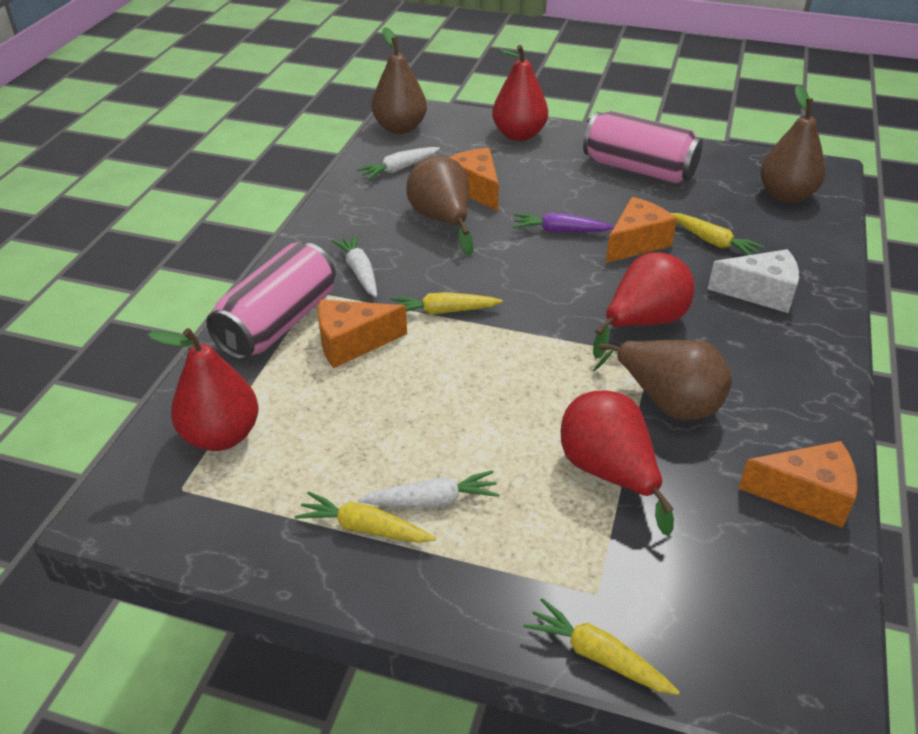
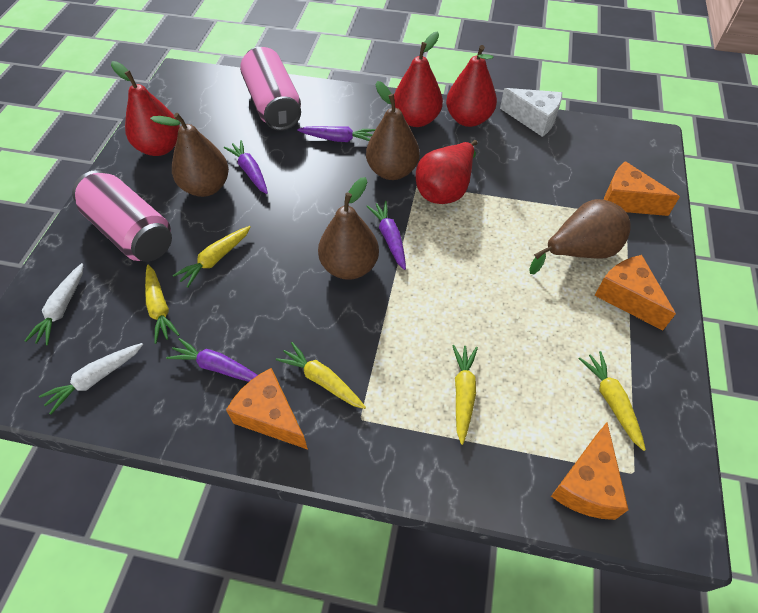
purple carrot: 1 -> 4
white carrot: 3 -> 2
yellow carrot: 4 -> 5

